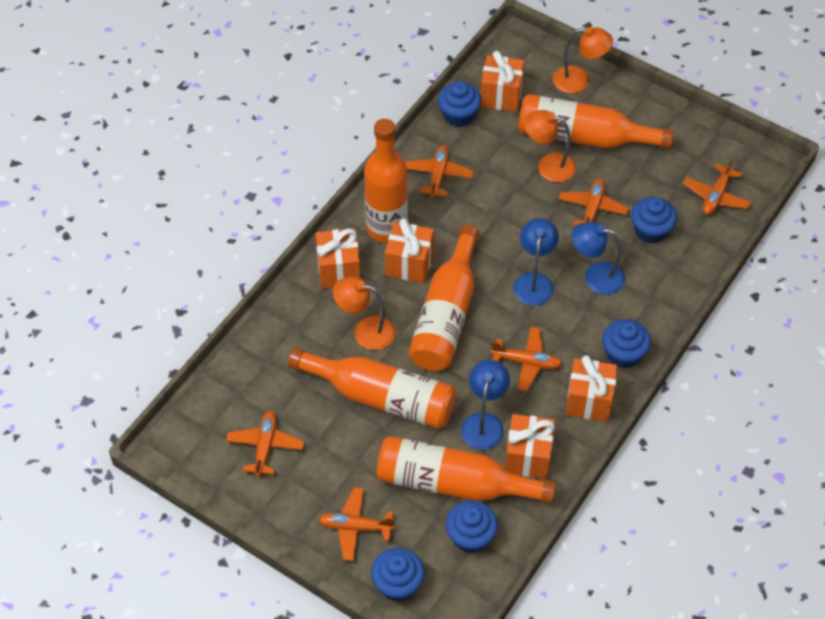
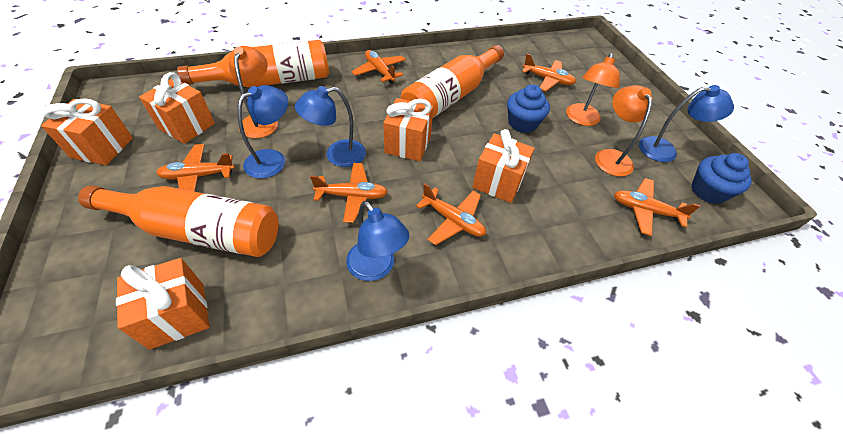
blue cupcake: 5 -> 2
blue lamp: 3 -> 4
orange bottle: 5 -> 3

